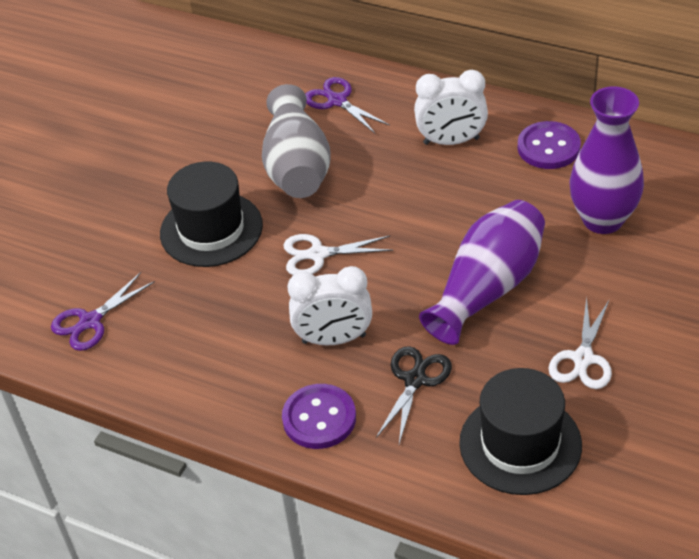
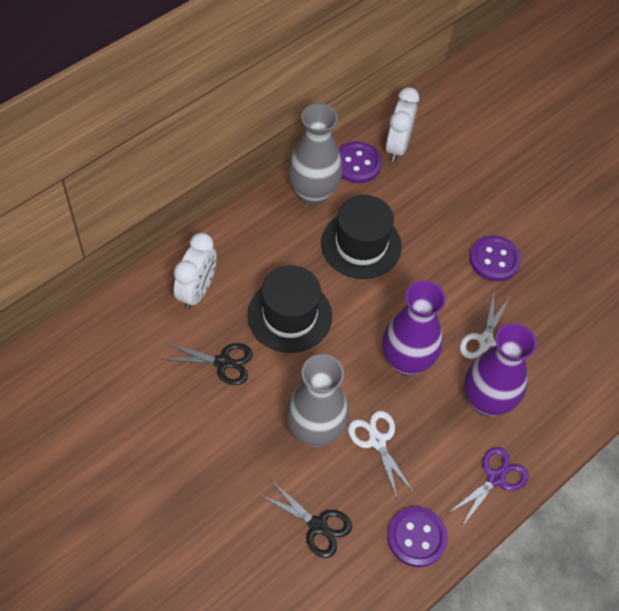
black scissors: 1 -> 2
grey vase: 1 -> 2
purple button: 2 -> 3
purple scissors: 2 -> 1

